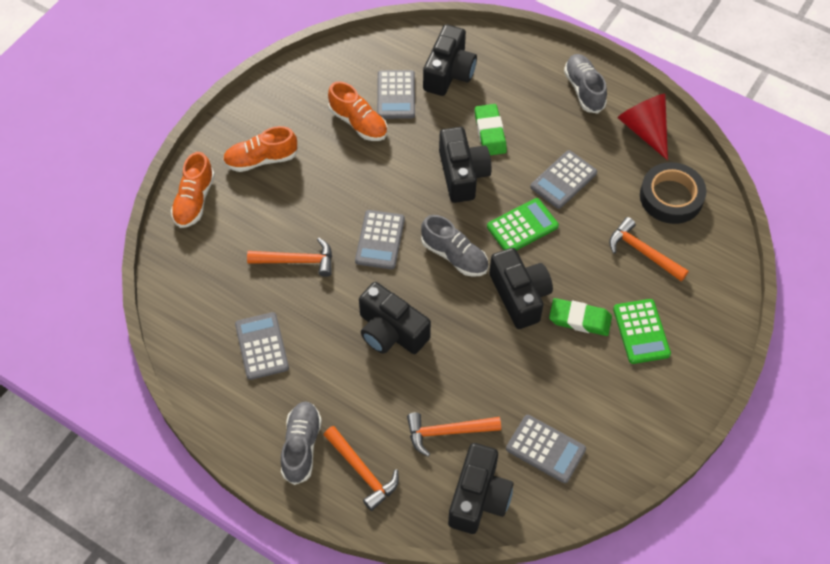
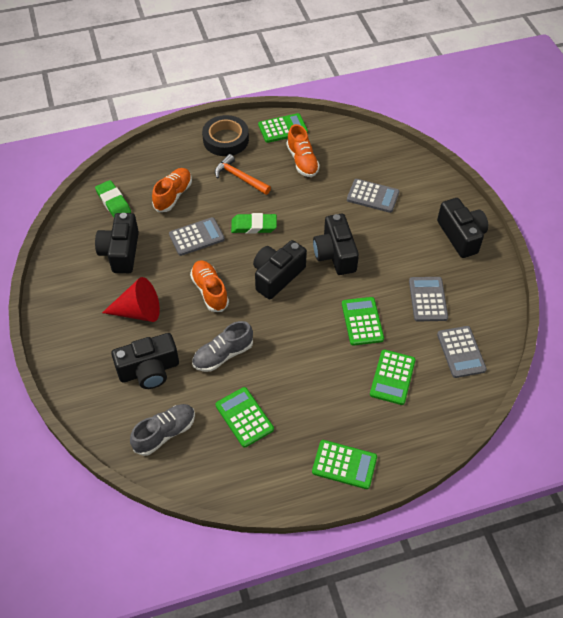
green calculator: 2 -> 5
grey calculator: 5 -> 4
grey shoe: 3 -> 2
orange hammer: 4 -> 1

